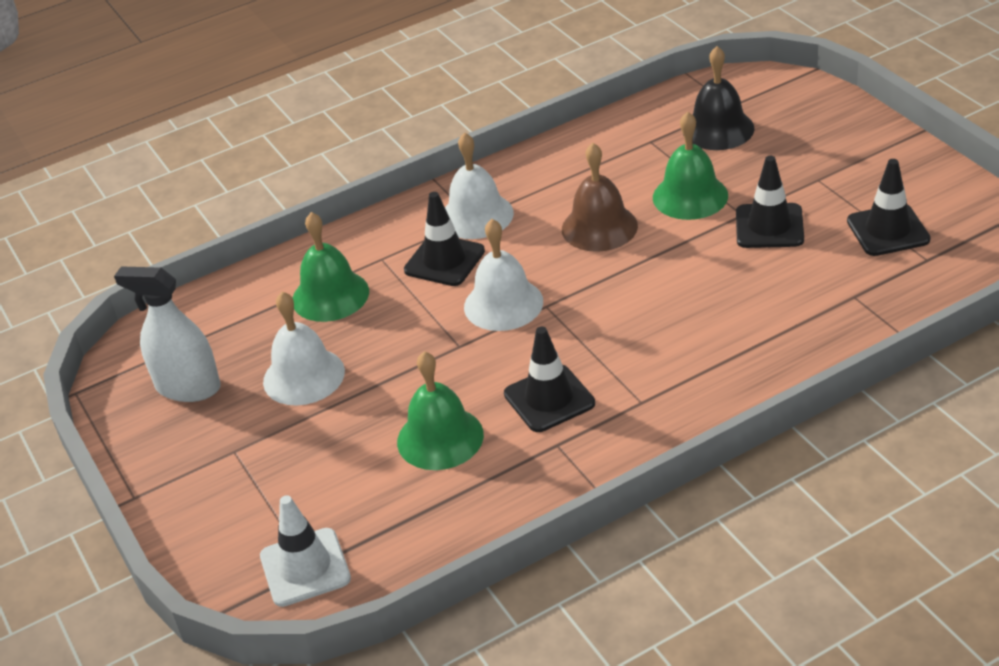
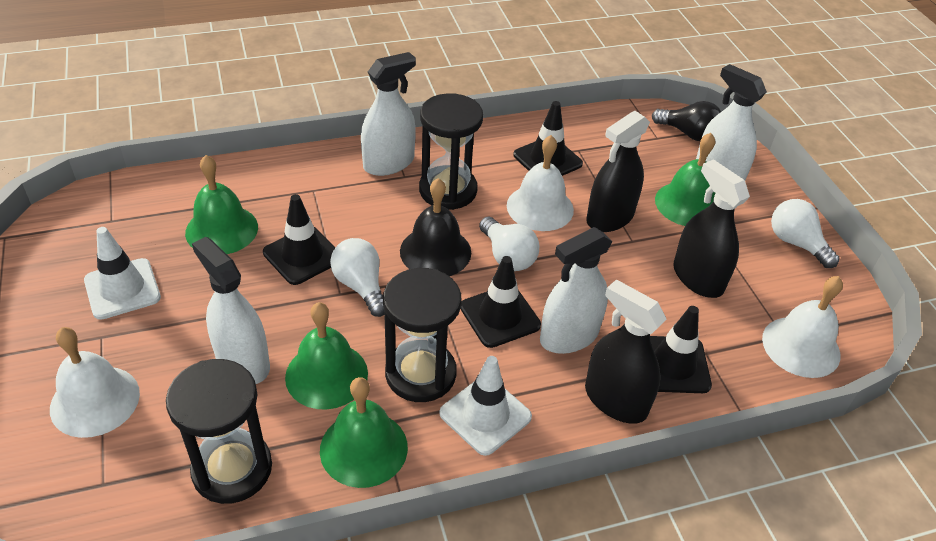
black hourglass: 0 -> 3
black light bulb: 0 -> 1
black spray bottle: 0 -> 3
brown bell: 1 -> 0
green bell: 3 -> 4
white light bulb: 0 -> 3
white spray bottle: 1 -> 4
white traffic cone: 1 -> 2

